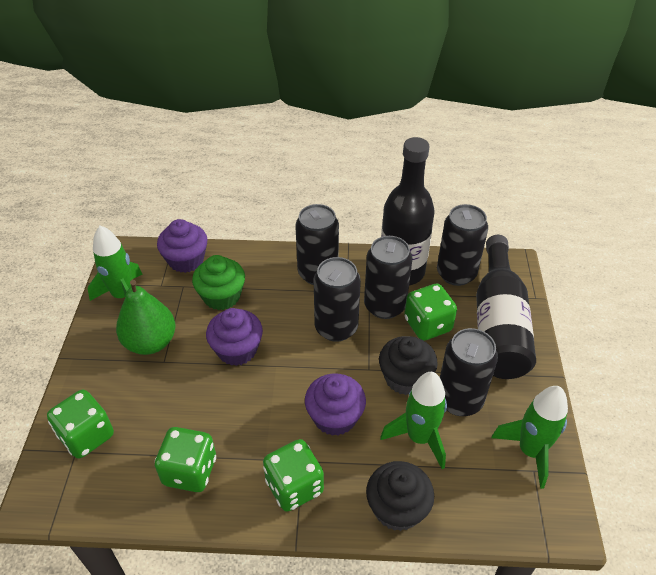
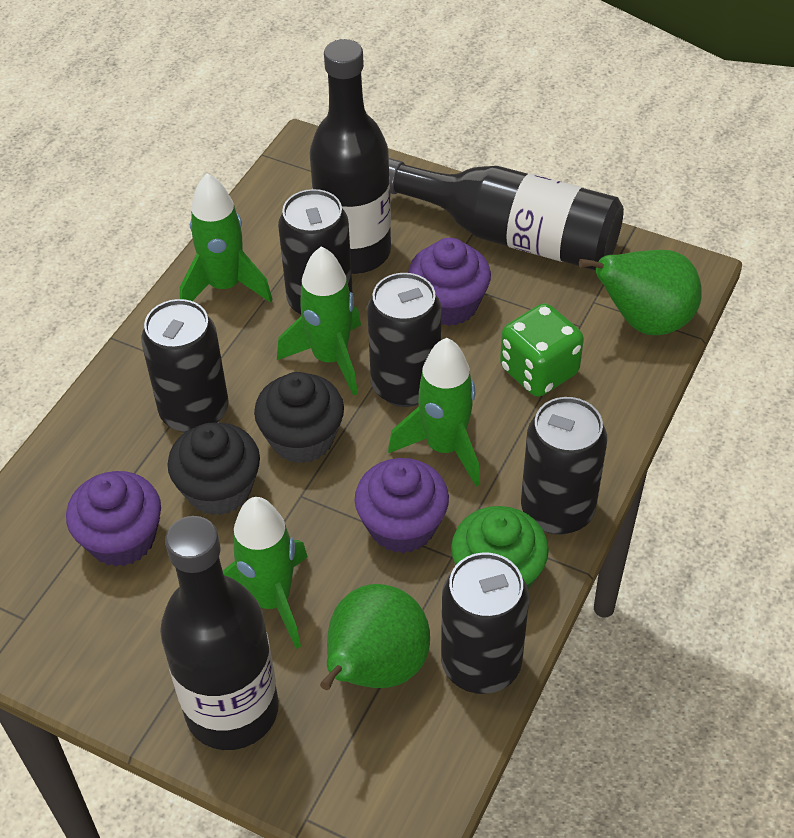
black bottle: 2 -> 3
green dice: 4 -> 1
green pear: 1 -> 2
green rocket: 3 -> 4

